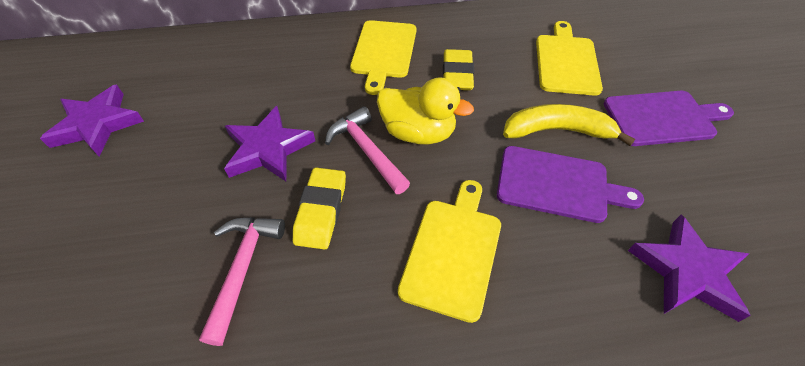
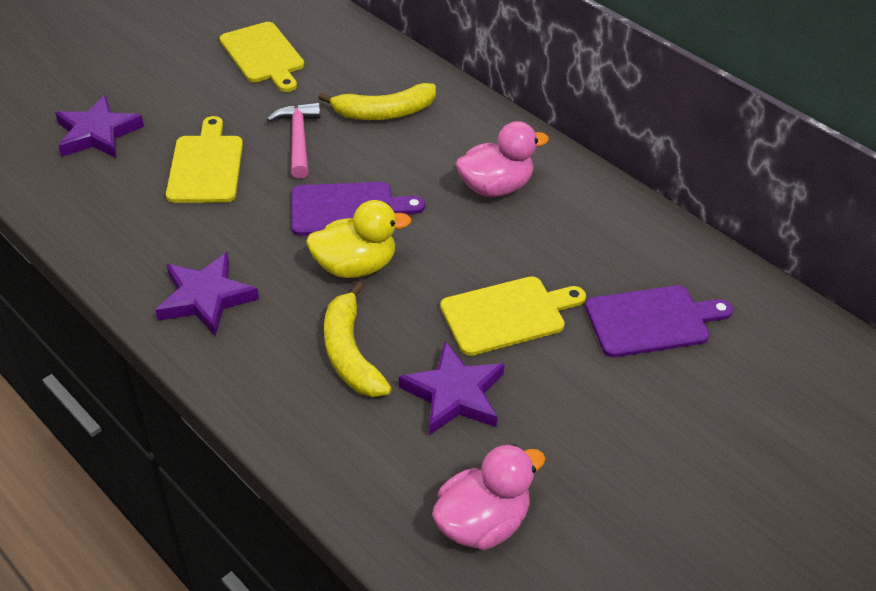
pink duck: 0 -> 2
pink hammer: 2 -> 1
yellow banana: 1 -> 2
yellow eraser: 2 -> 0

